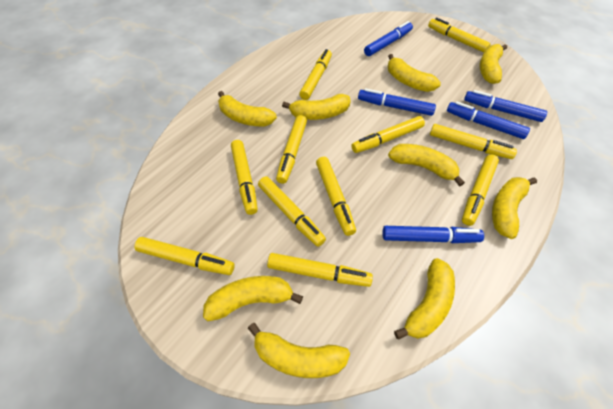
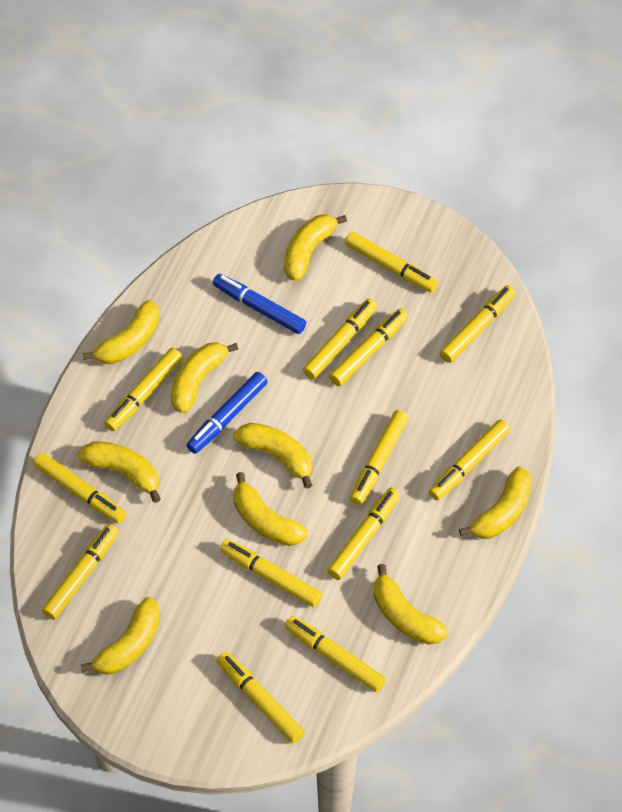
blue marker: 5 -> 2
yellow marker: 11 -> 13

